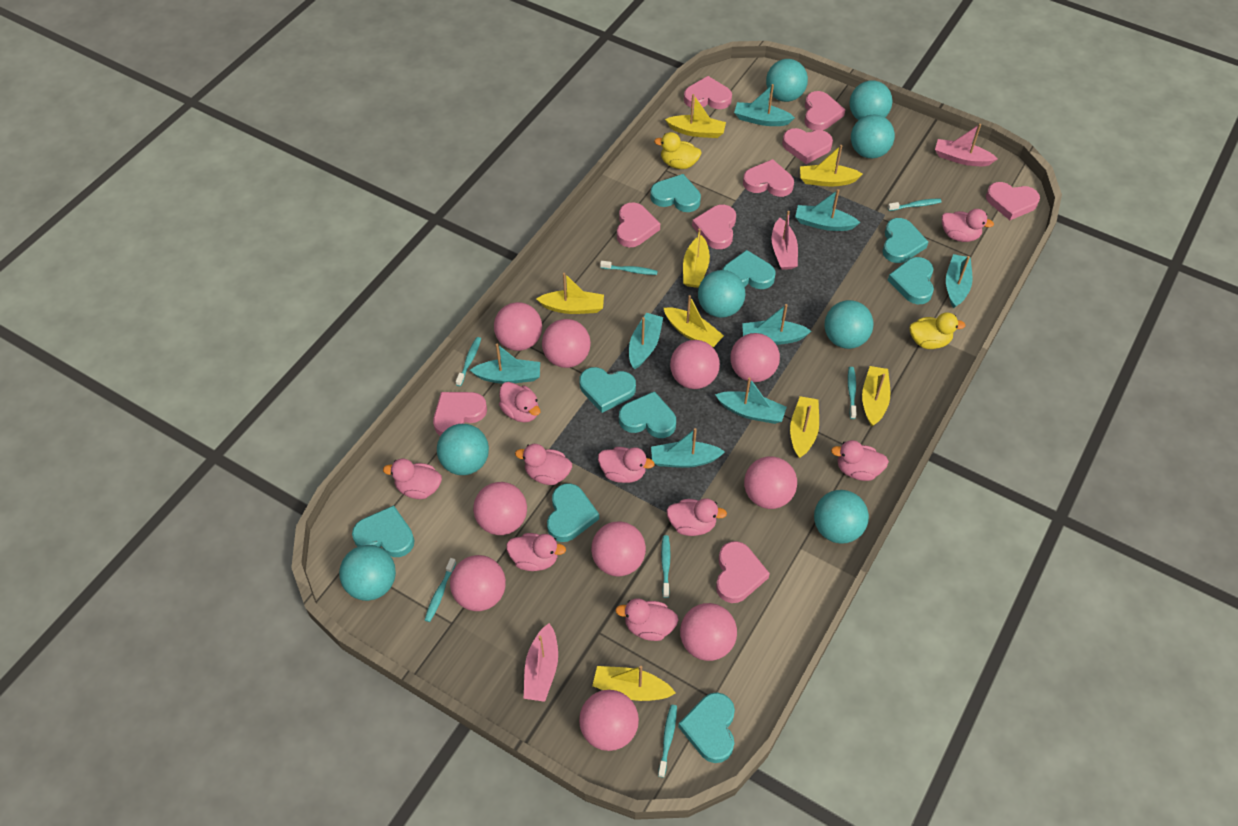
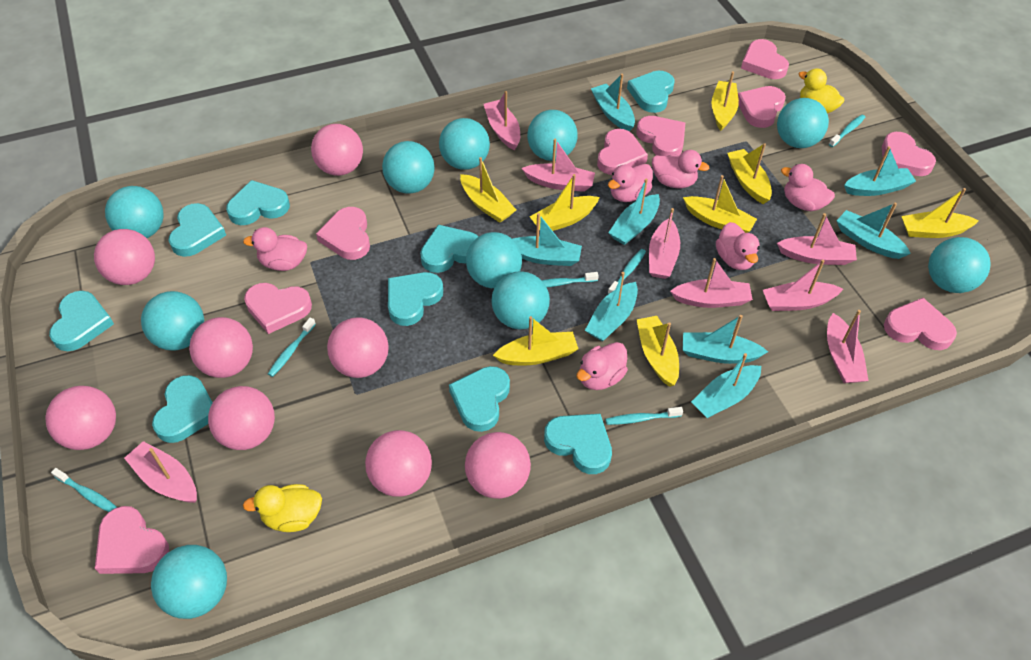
pink ball: 10 -> 8
pink boat: 3 -> 8
pink duck: 9 -> 6
turquoise ball: 8 -> 10
turquoise toothbrush: 7 -> 6

